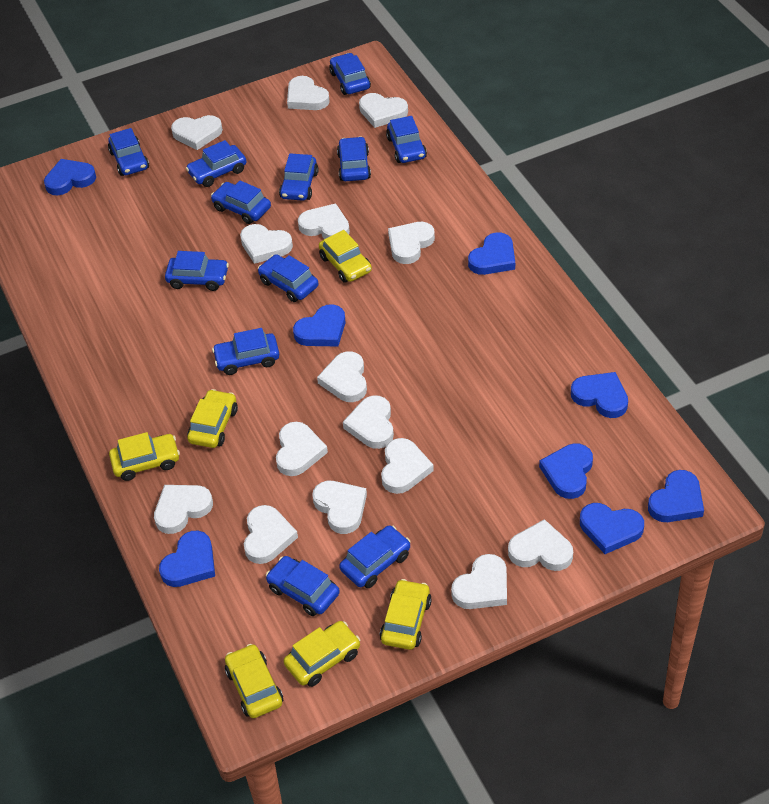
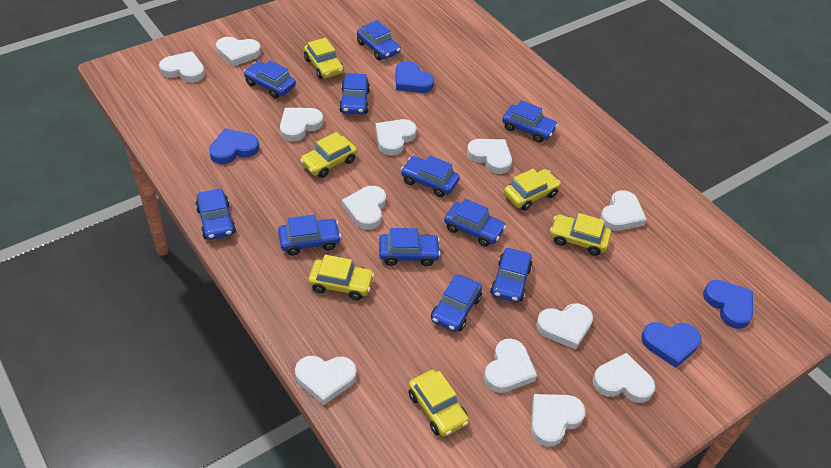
blue car: 12 -> 11
blue heart: 8 -> 4
white heart: 15 -> 12

